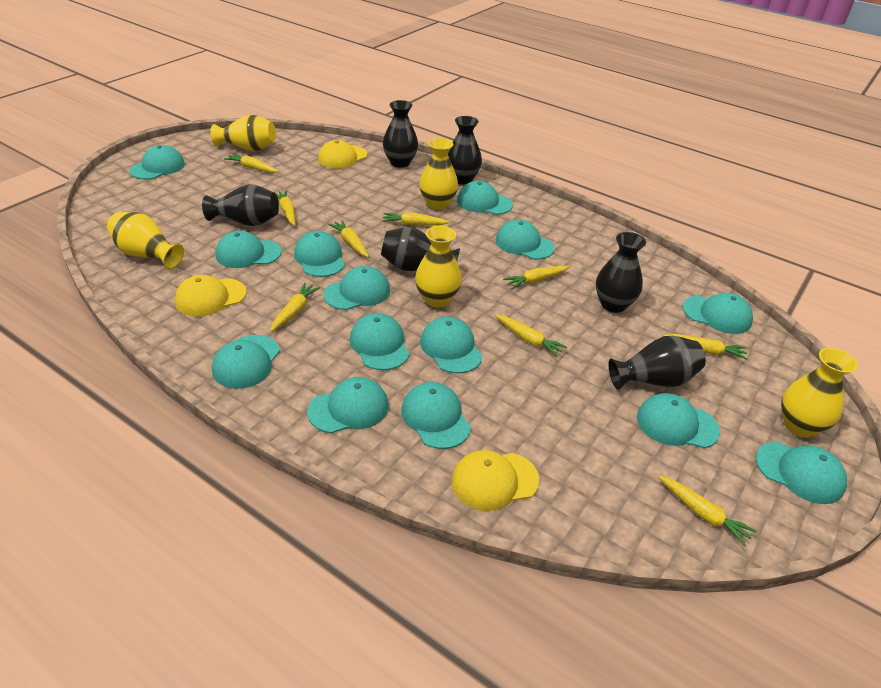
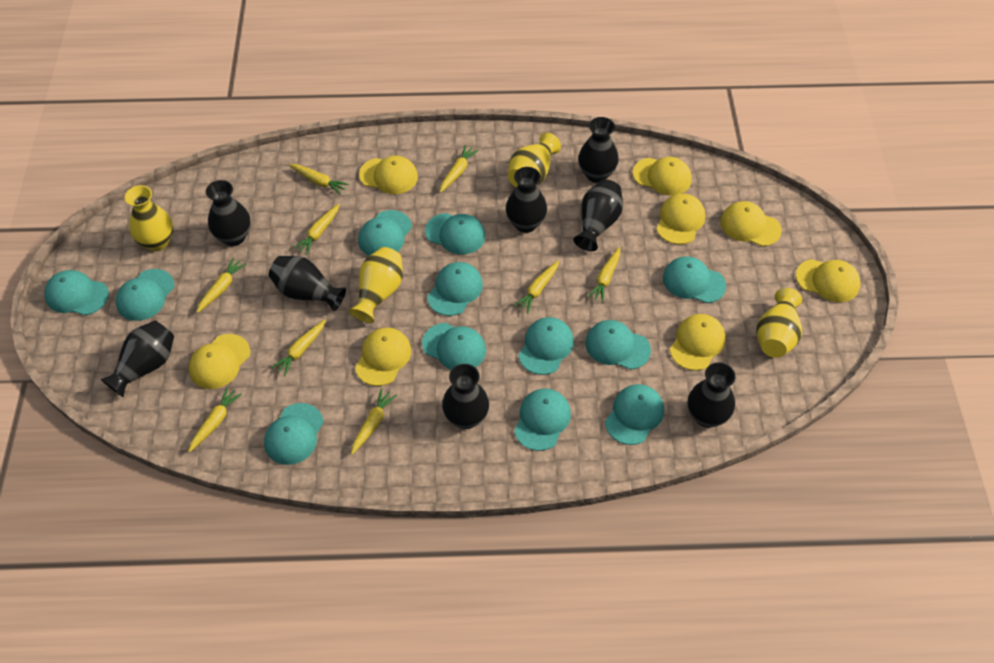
black vase: 6 -> 8
turquoise cap: 14 -> 12
yellow cap: 3 -> 8
yellow vase: 5 -> 4

